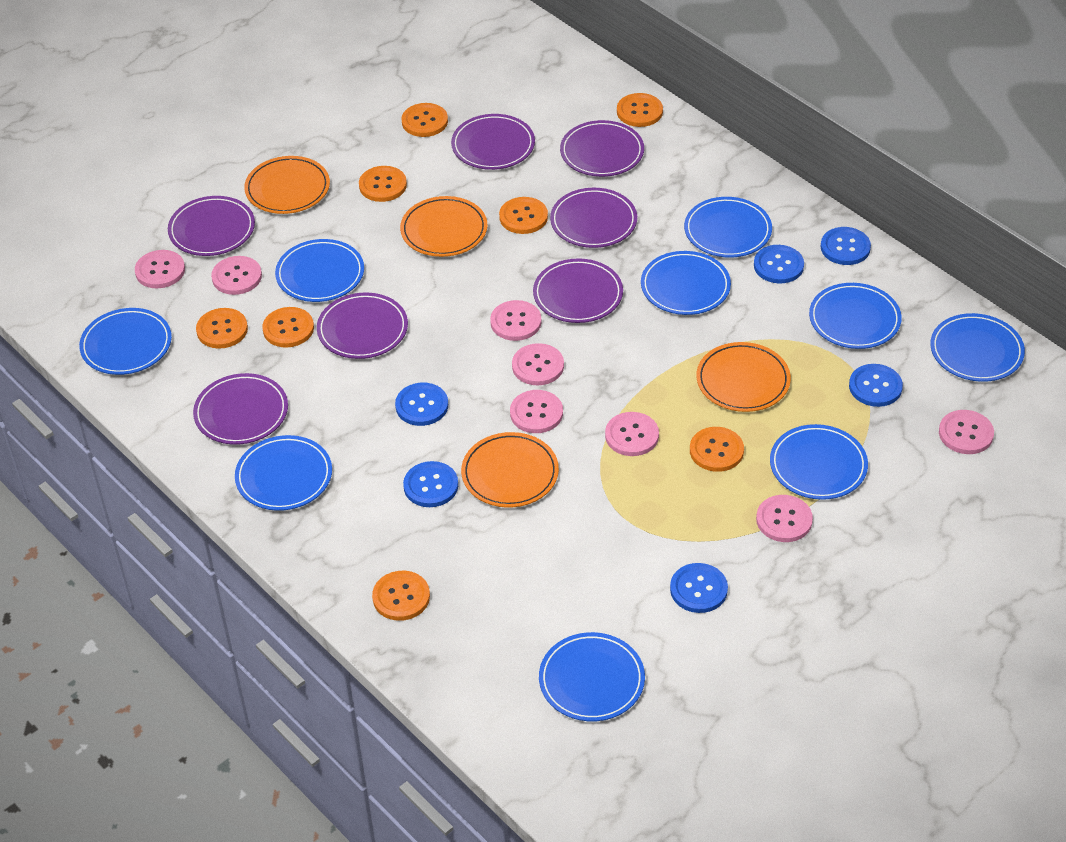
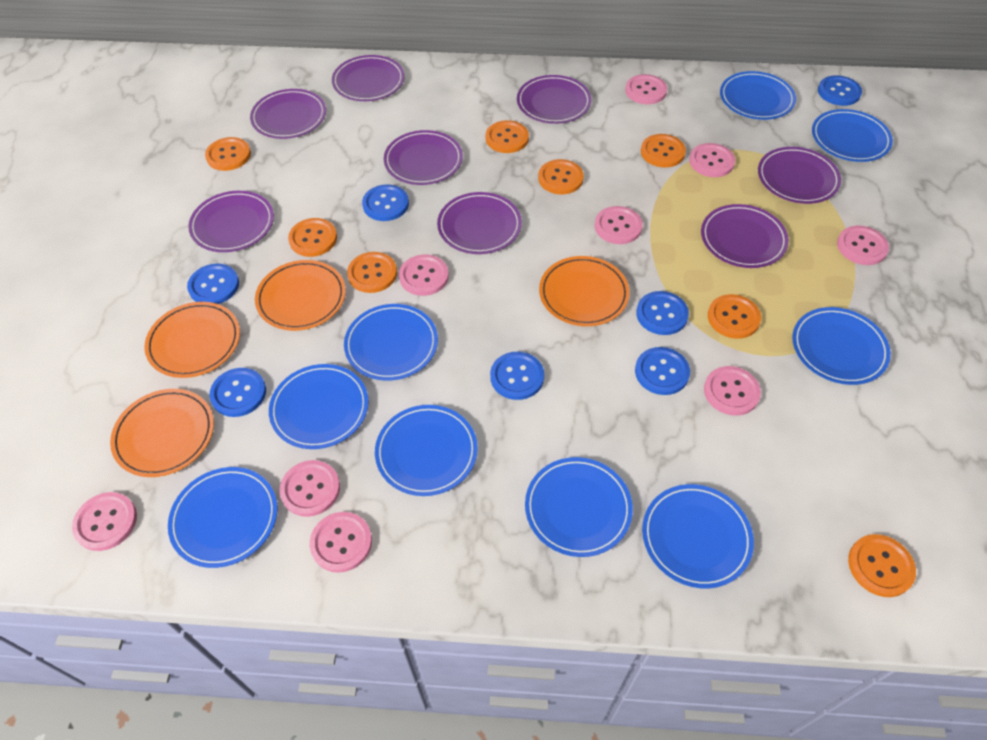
blue button: 6 -> 7
pink button: 8 -> 9
purple plate: 7 -> 8

